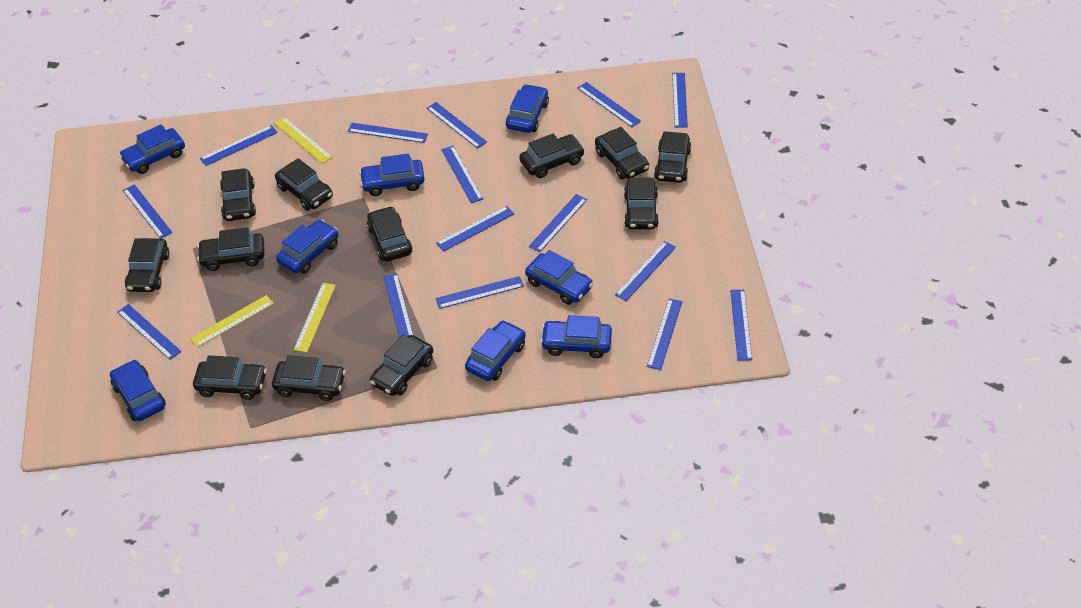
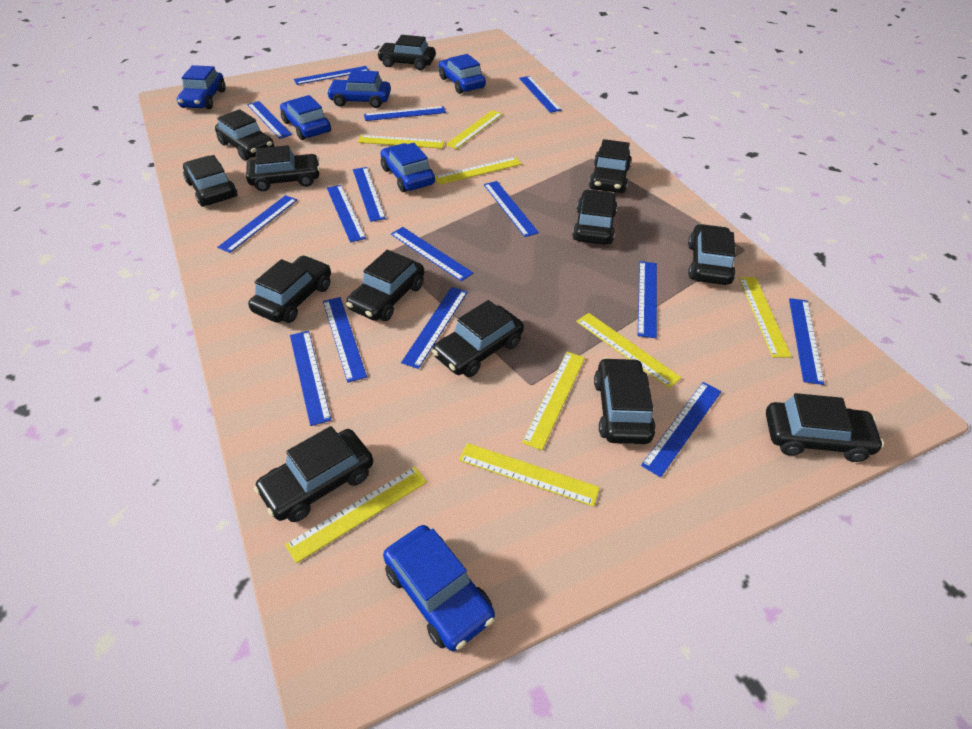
black car: 12 -> 13
blue car: 8 -> 6
yellow ruler: 3 -> 8

